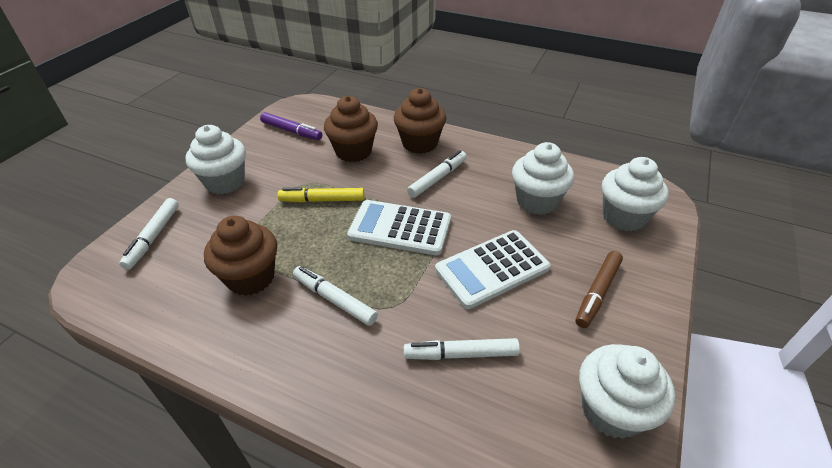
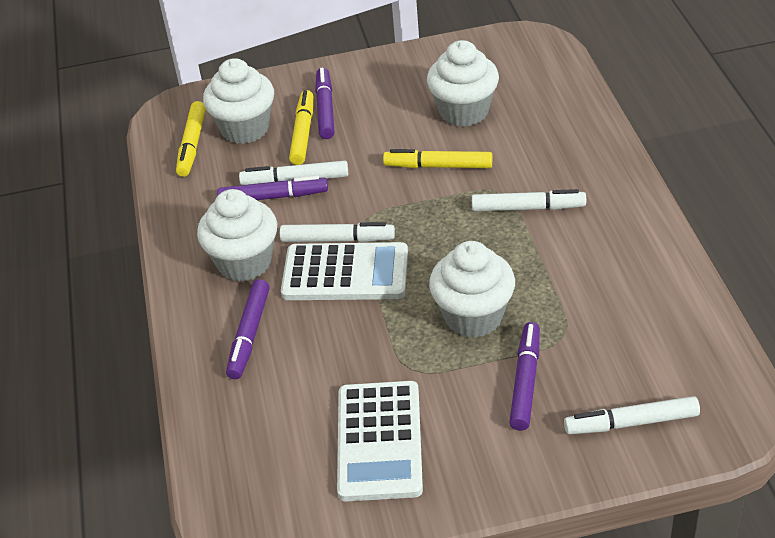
brown cupcake: 3 -> 0
brown marker: 1 -> 0
purple marker: 1 -> 4
yellow marker: 1 -> 3

